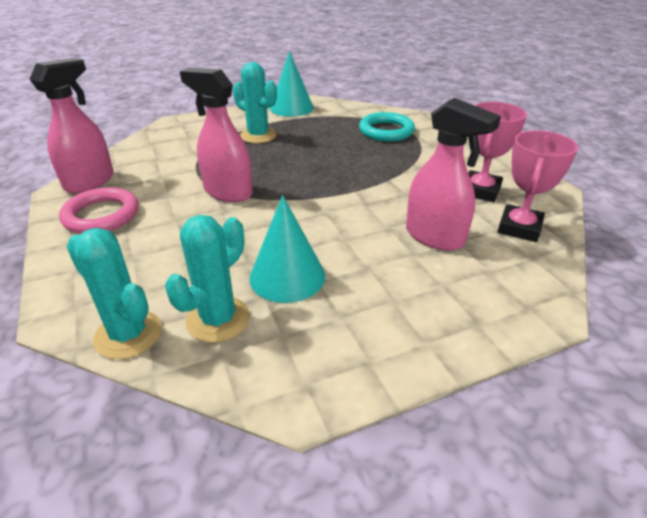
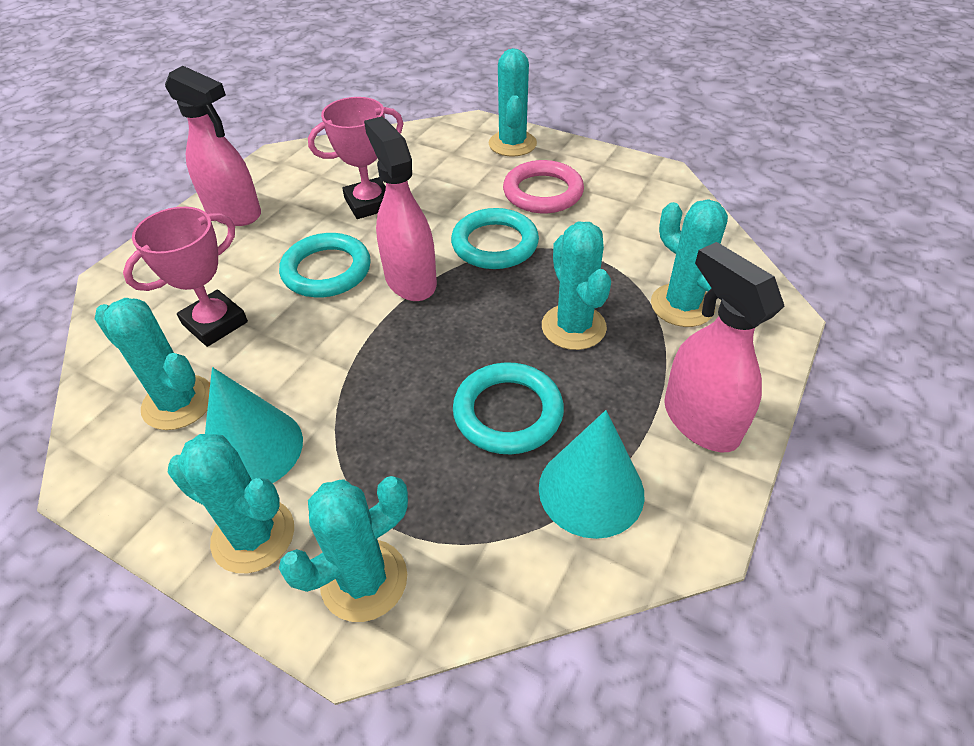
turquoise cactus: 3 -> 6
turquoise ring: 1 -> 3

